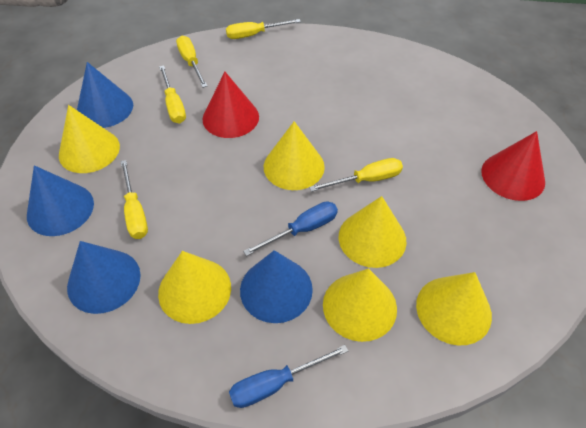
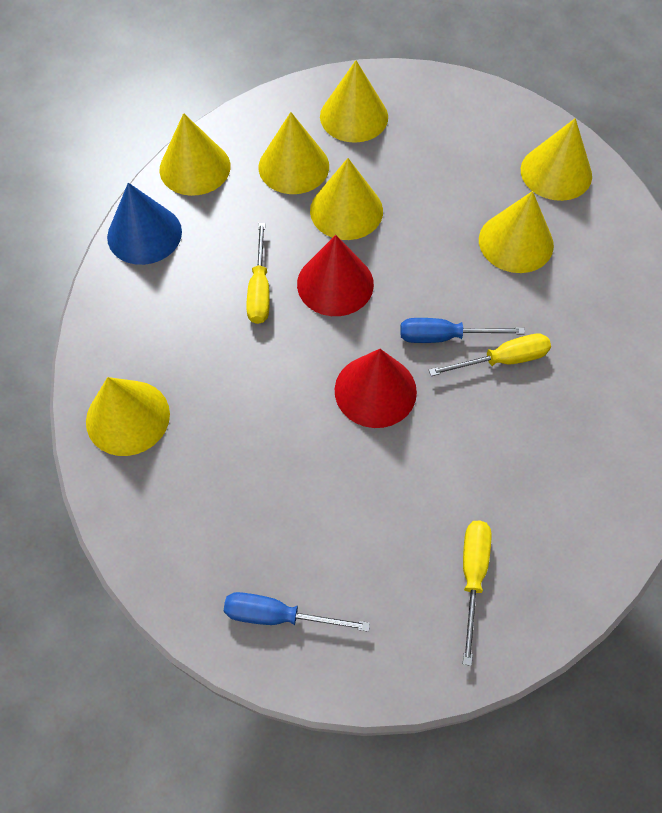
blue cone: 4 -> 1
yellow cone: 6 -> 7
yellow screwdriver: 5 -> 3

